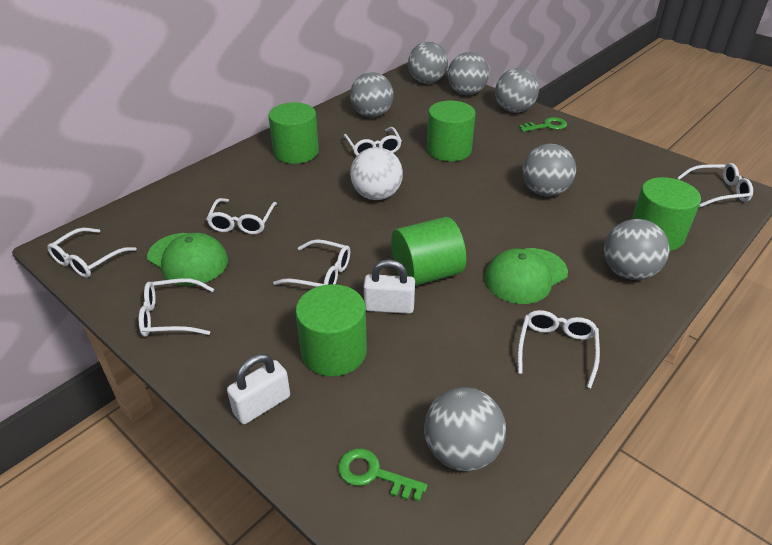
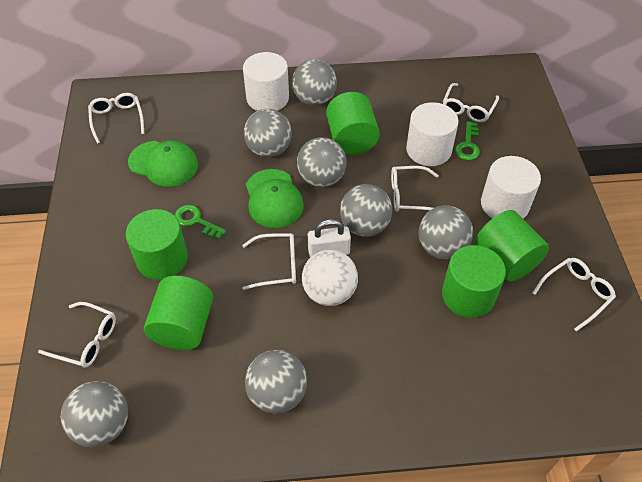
white cylinder: 0 -> 3
white glasses: 7 -> 6
white padlock: 2 -> 1

